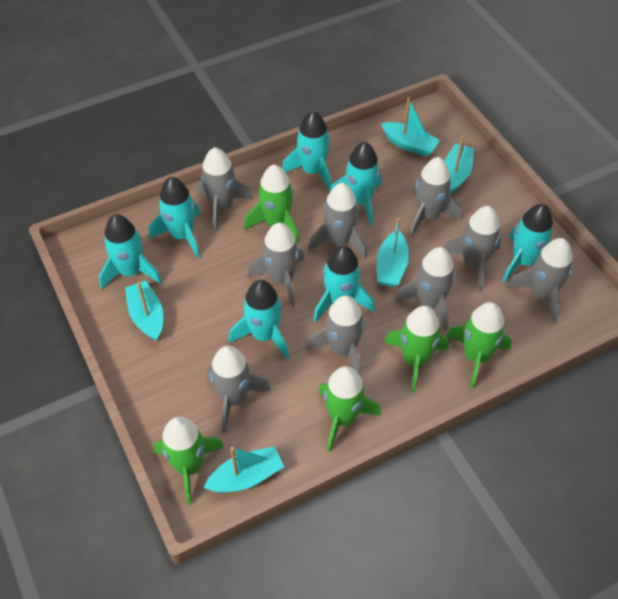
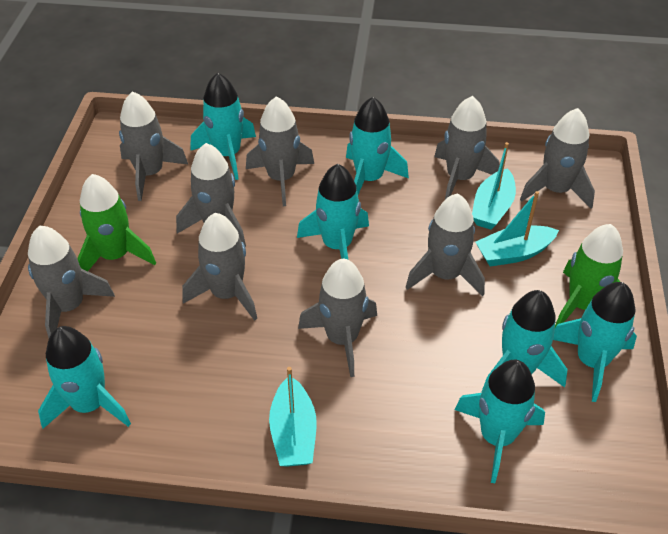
green rocket: 5 -> 2
turquoise boat: 5 -> 3

